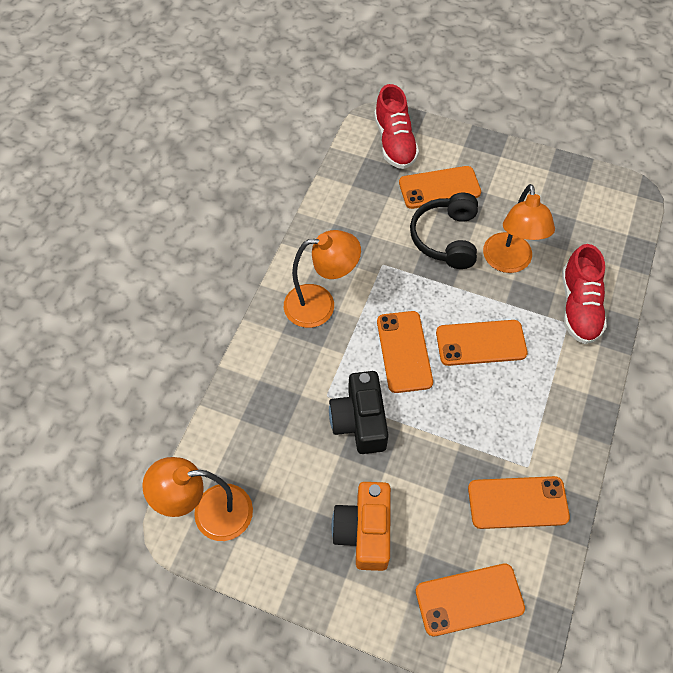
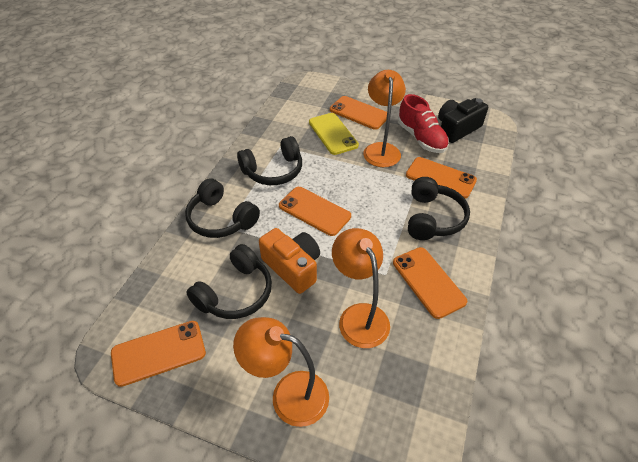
black headphones: 1 -> 4
red shoe: 2 -> 1
yellow phone: 0 -> 1

